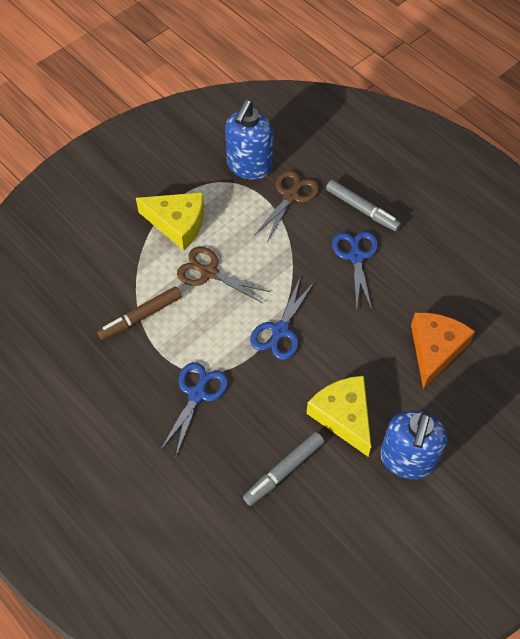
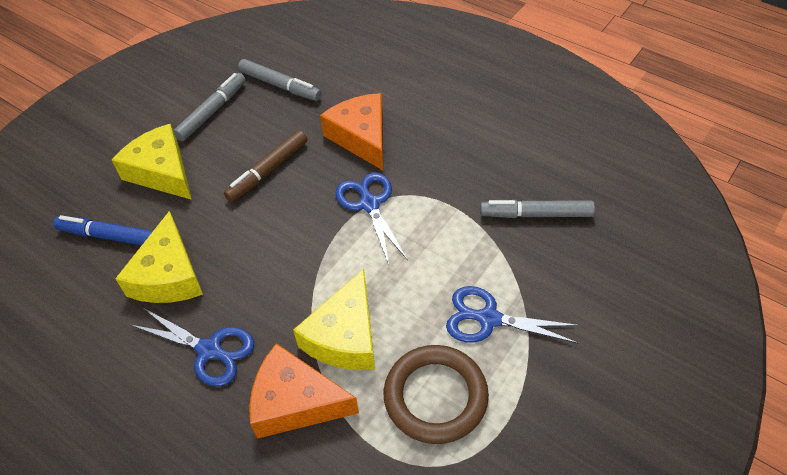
blue marker: 0 -> 1
blue soap dispenser: 2 -> 0
brown ring: 0 -> 1
brown scissors: 2 -> 0
grey marker: 2 -> 3
orange cheese: 1 -> 2
yellow cheese: 2 -> 3

